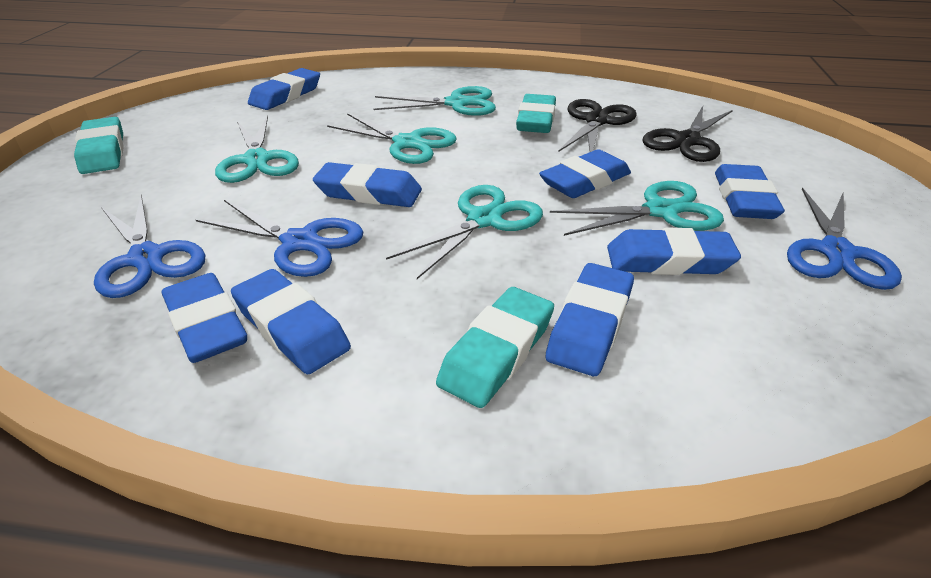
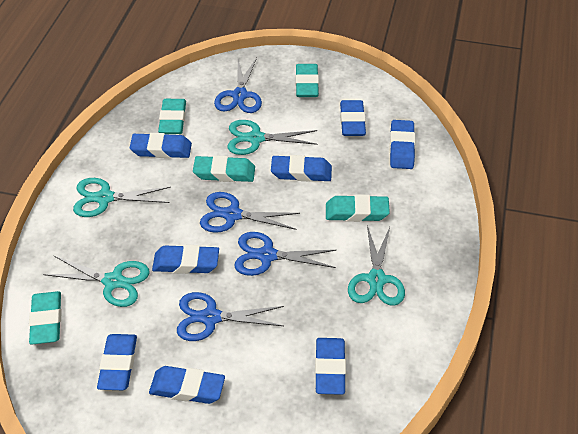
black scissors: 2 -> 0
blue scissors: 3 -> 4
turquoise eraser: 3 -> 5
turquoise scissors: 5 -> 4

